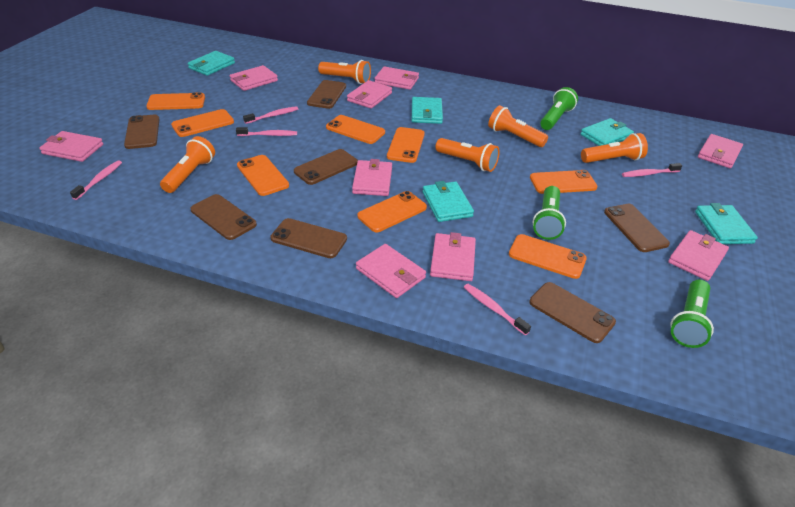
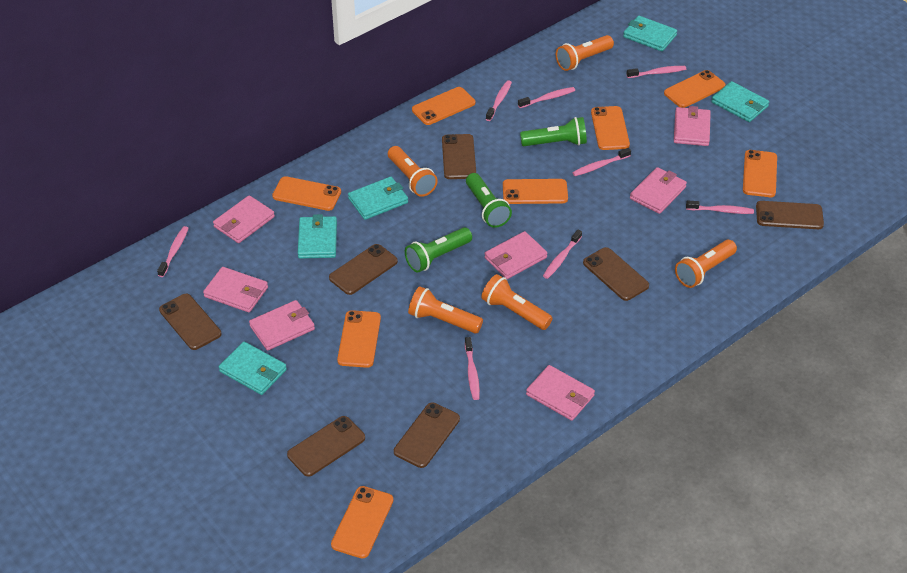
pink toothbrush: 5 -> 8
pink wallet: 9 -> 7

